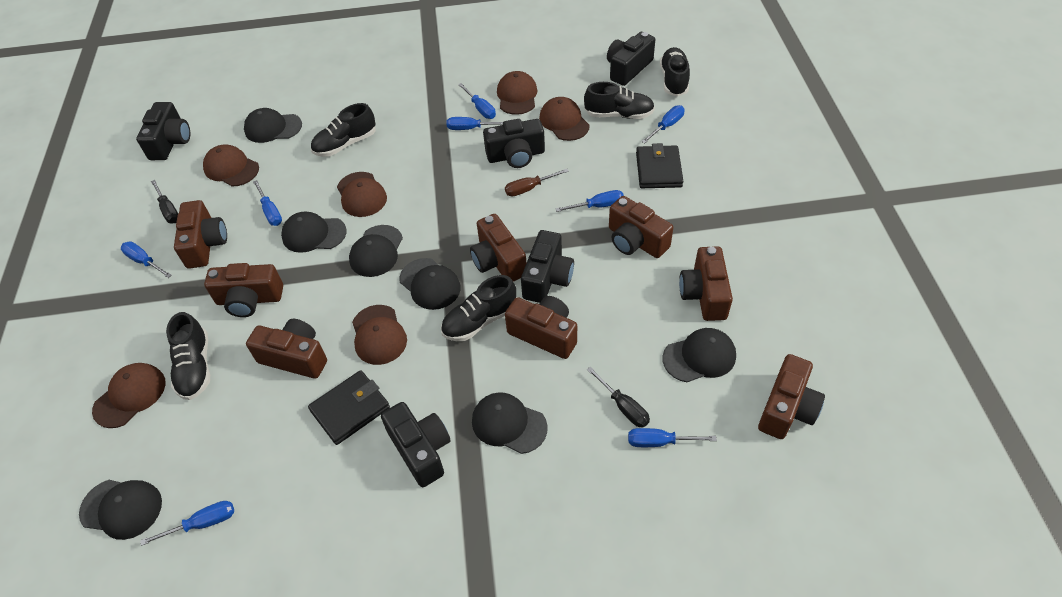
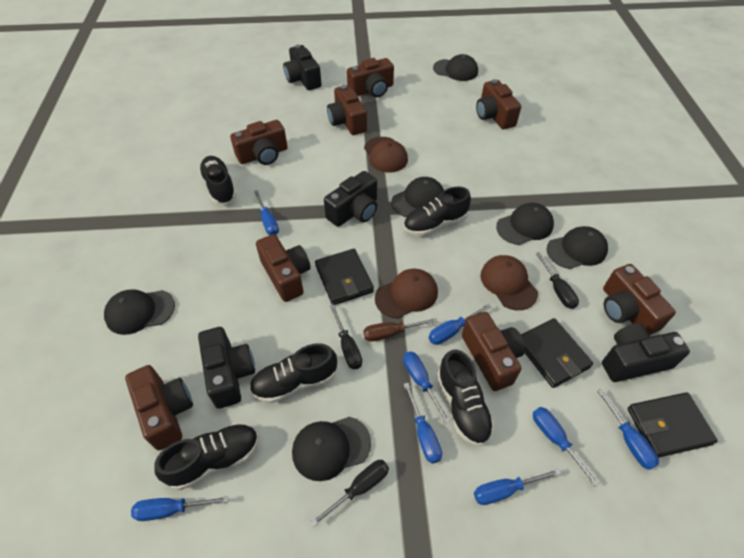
black camera: 5 -> 4
black cap: 7 -> 6
black screwdriver: 2 -> 3
black wallet: 2 -> 3
brown cap: 6 -> 3

